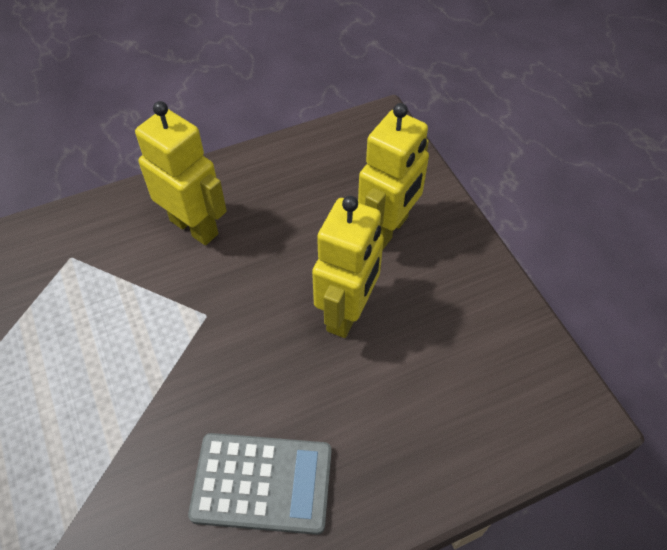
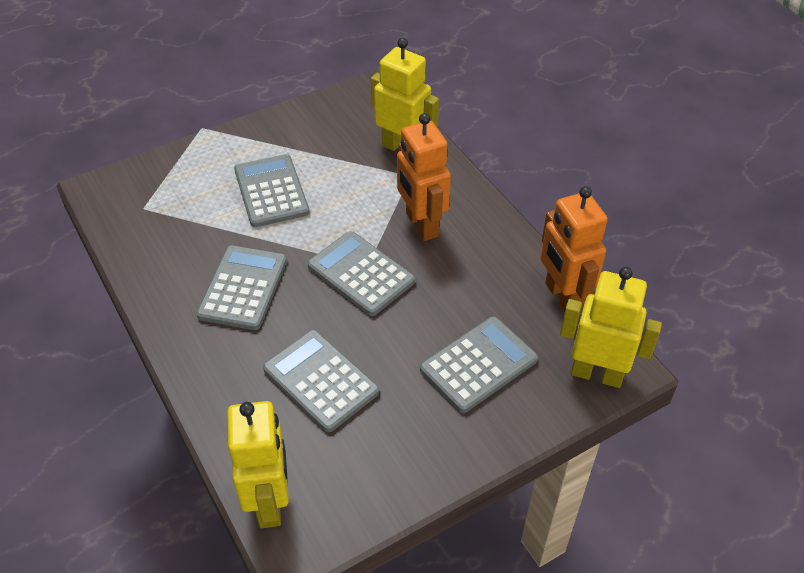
grey calculator: 1 -> 5
orange robot: 0 -> 2

